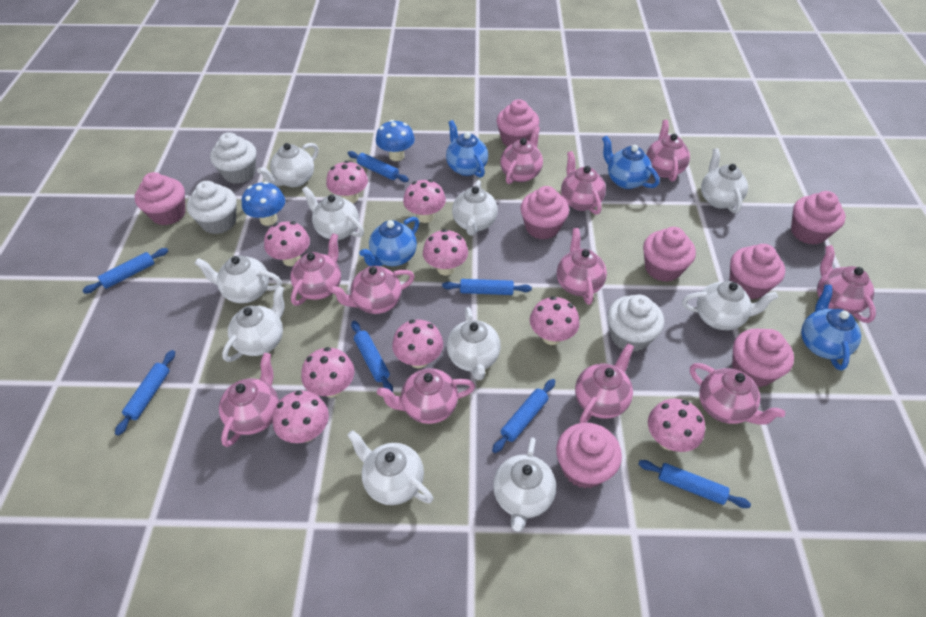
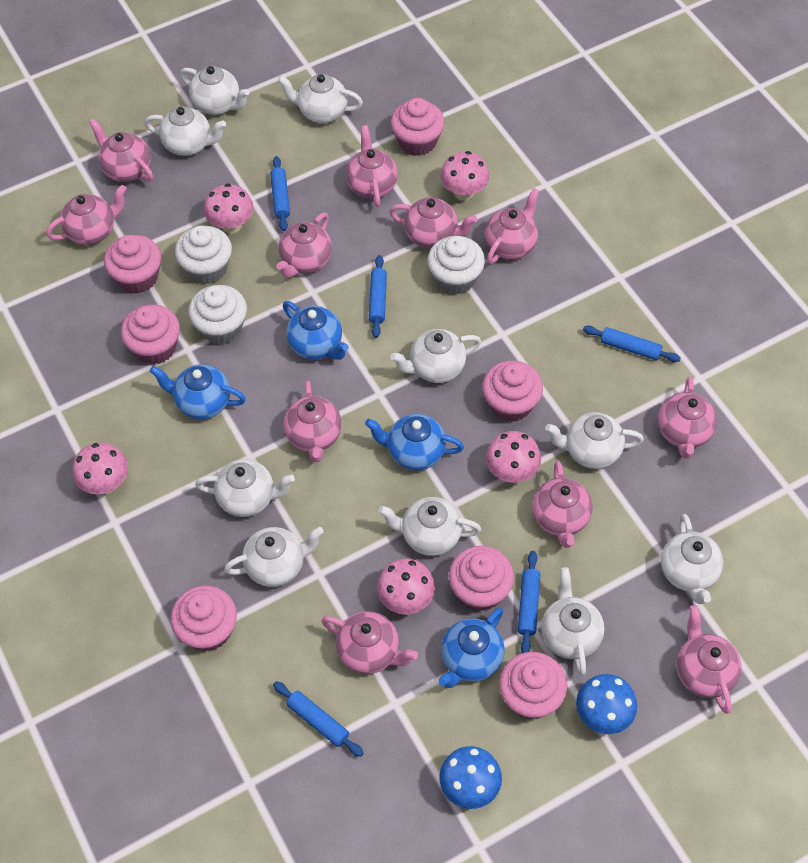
blue rolling pin: 7 -> 5
pink cupcake: 8 -> 7
pink mushroom: 9 -> 5

